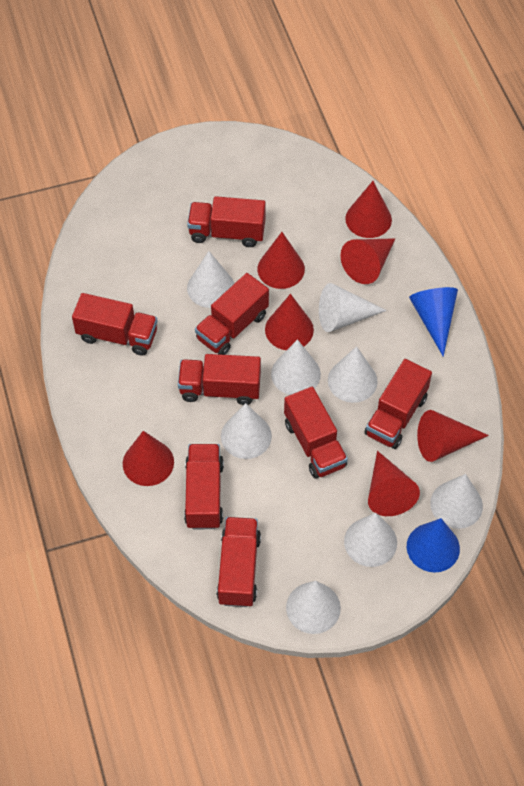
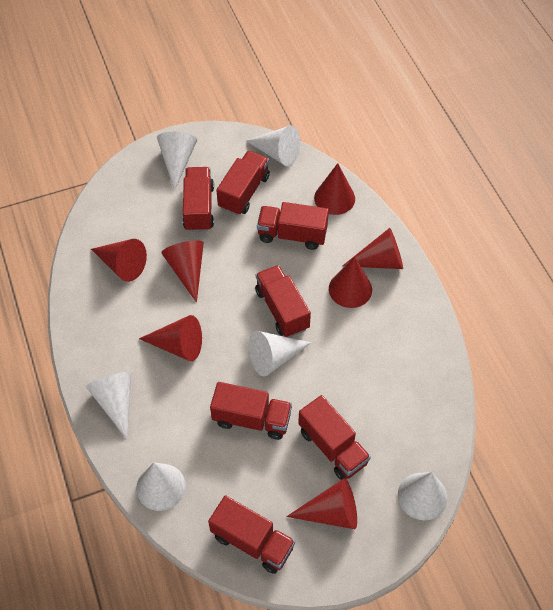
blue cone: 2 -> 0
red truck: 8 -> 7
white cone: 8 -> 6

